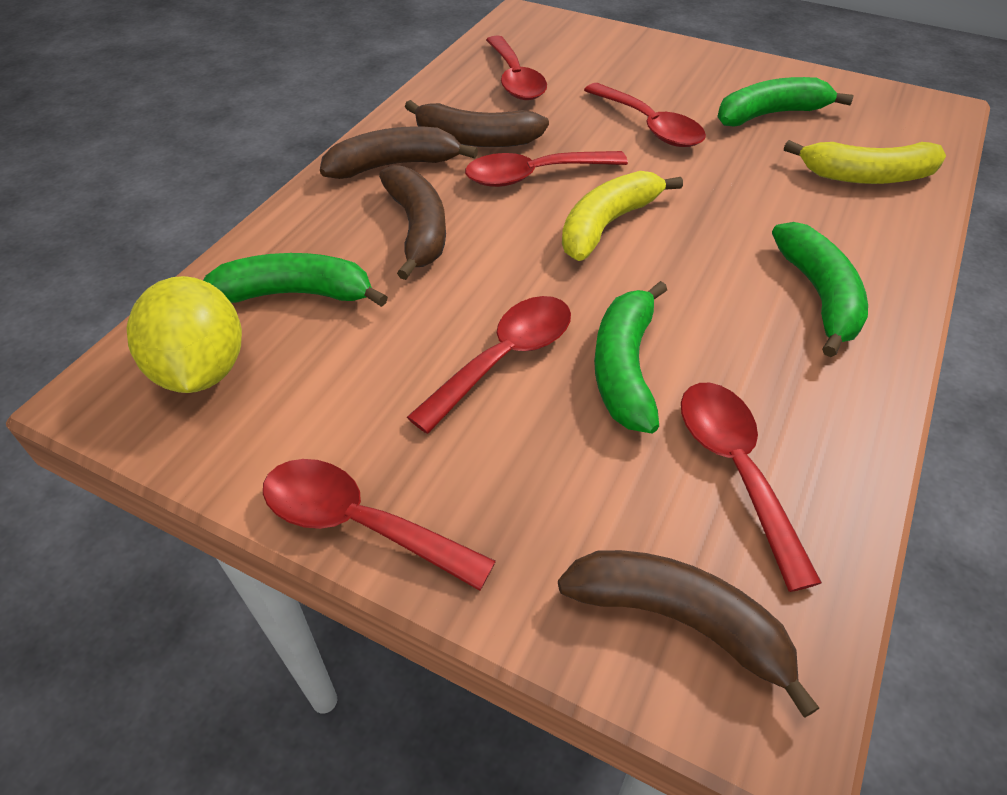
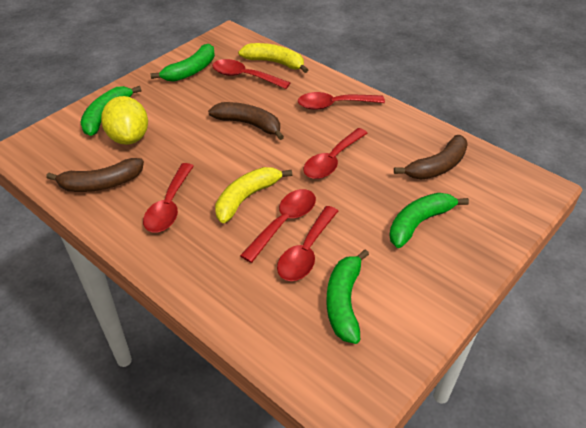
brown banana: 4 -> 3

